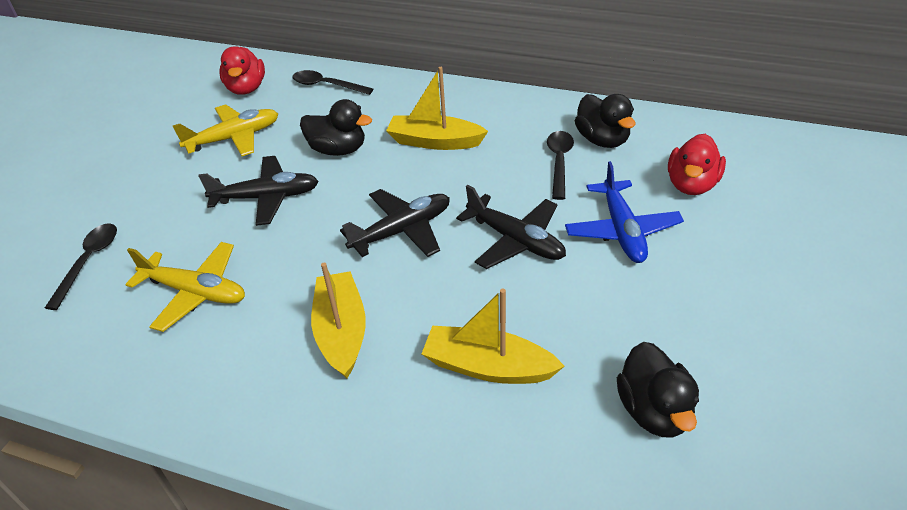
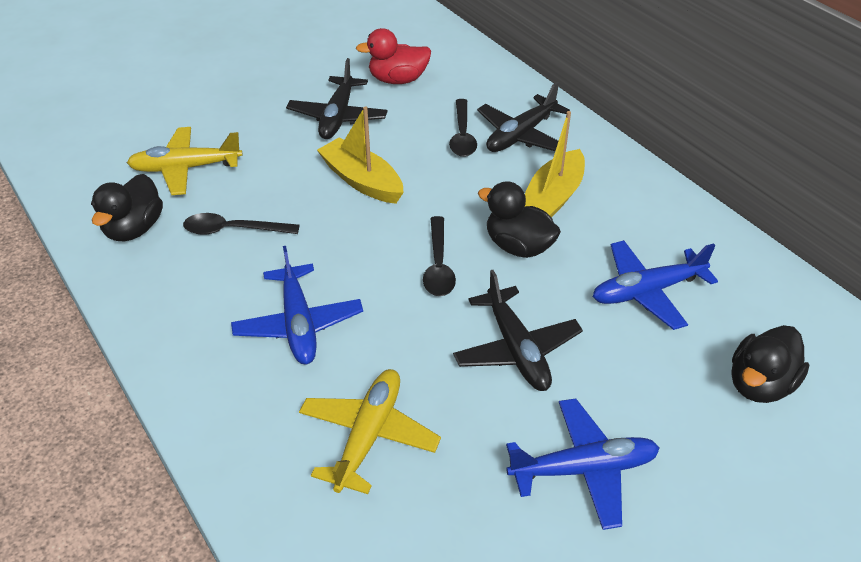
blue plane: 1 -> 3
red duck: 2 -> 1
yellow boat: 3 -> 2

